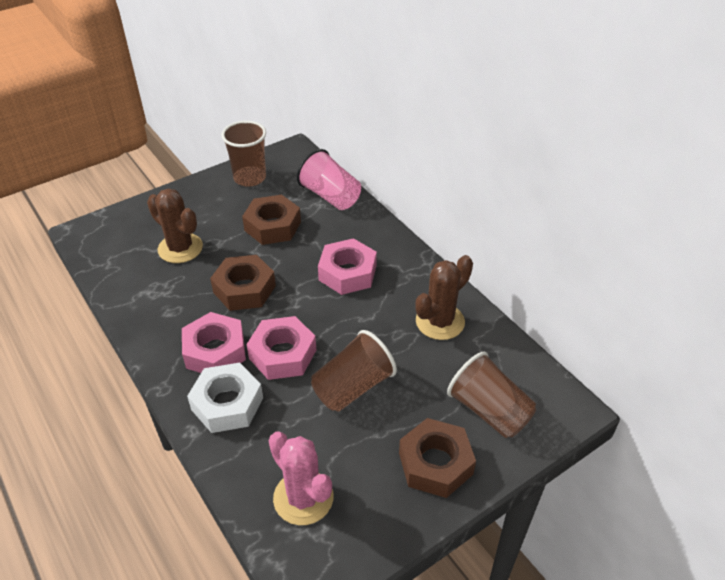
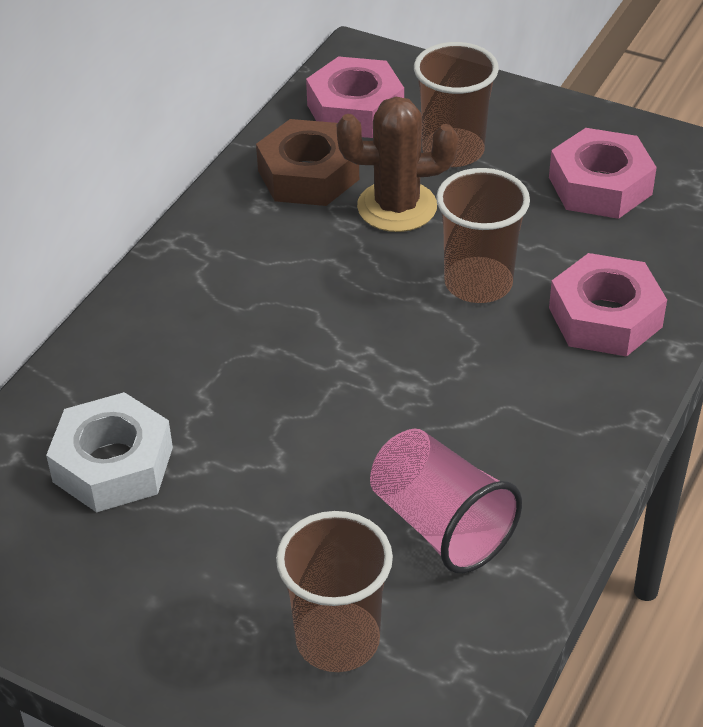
brown cactus: 2 -> 1
brown nut: 3 -> 1
pink cactus: 1 -> 0

